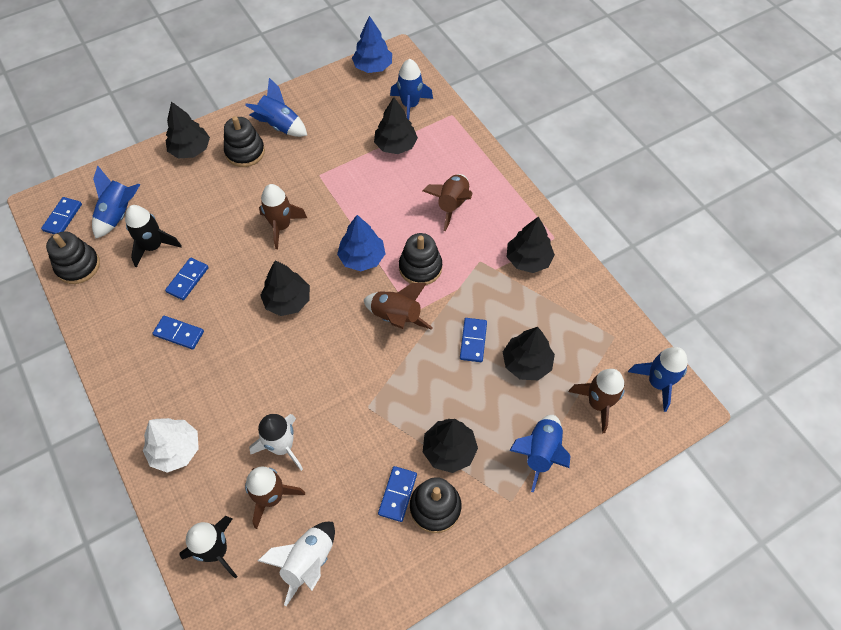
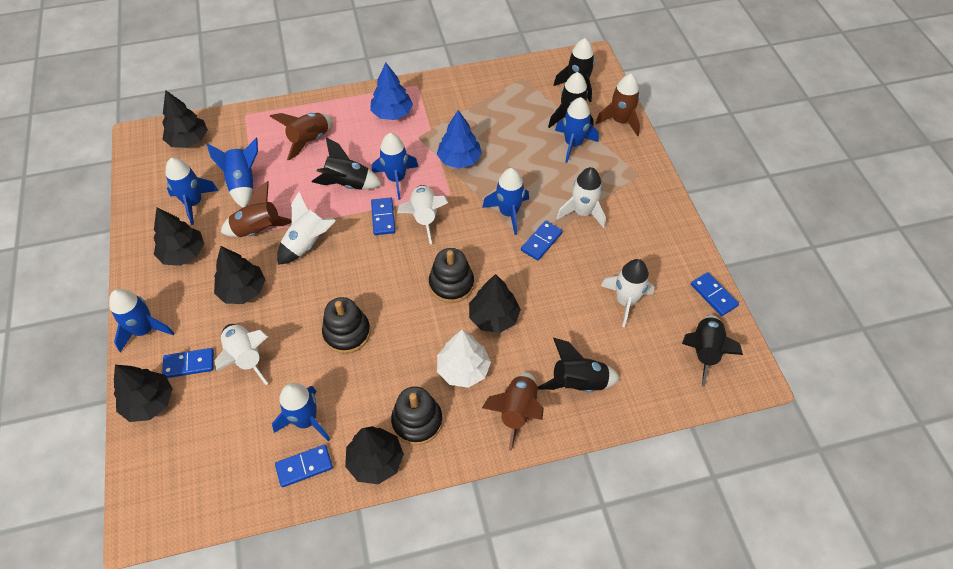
black rocket: 2 -> 5
black stacking toy: 4 -> 3
blue rocket: 5 -> 7
brown rocket: 5 -> 4
white rocket: 2 -> 5

